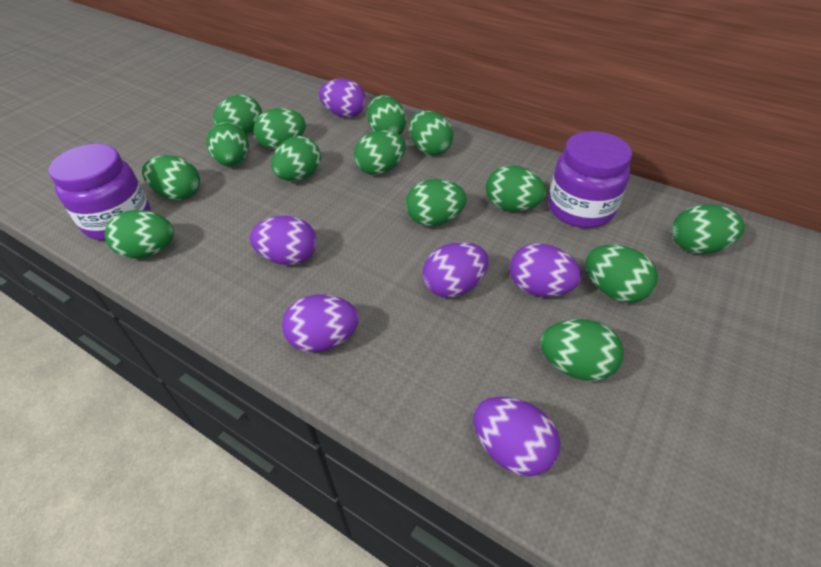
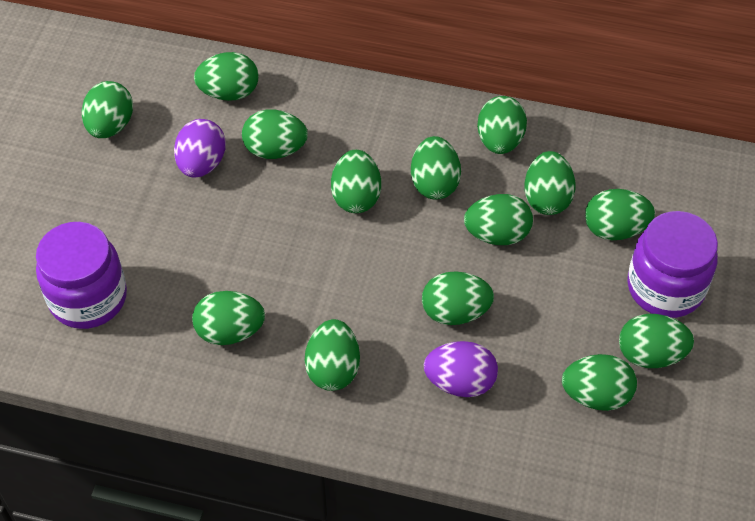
purple egg: 6 -> 2

